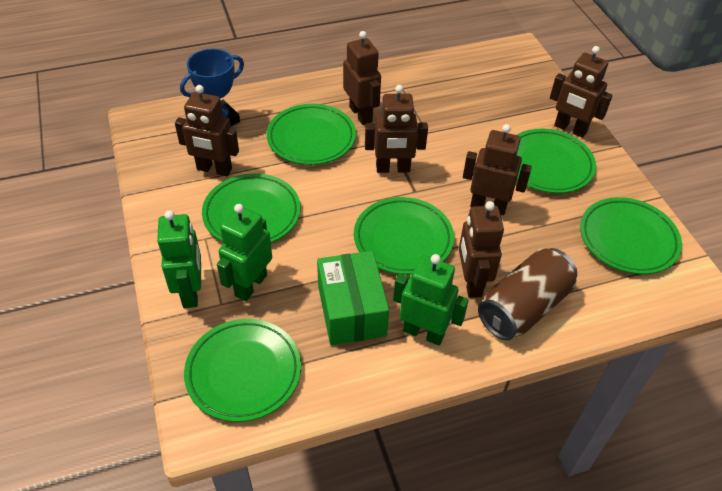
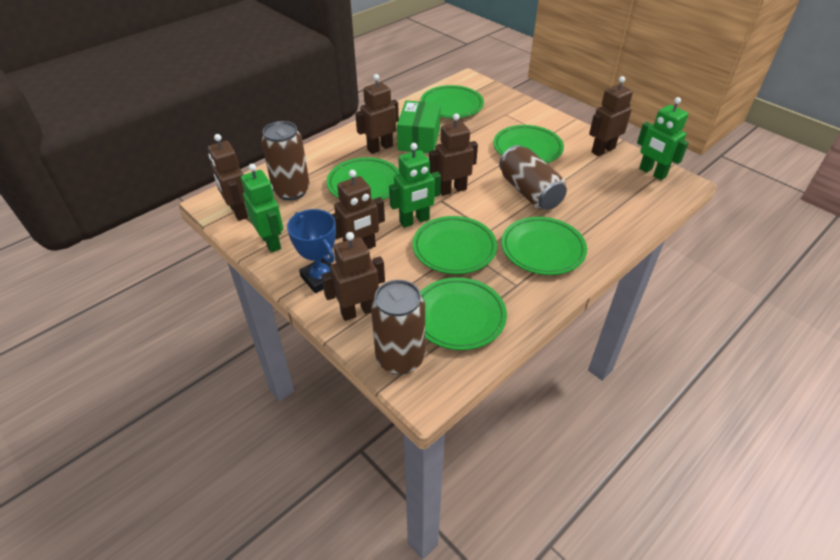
brown can: 1 -> 3

